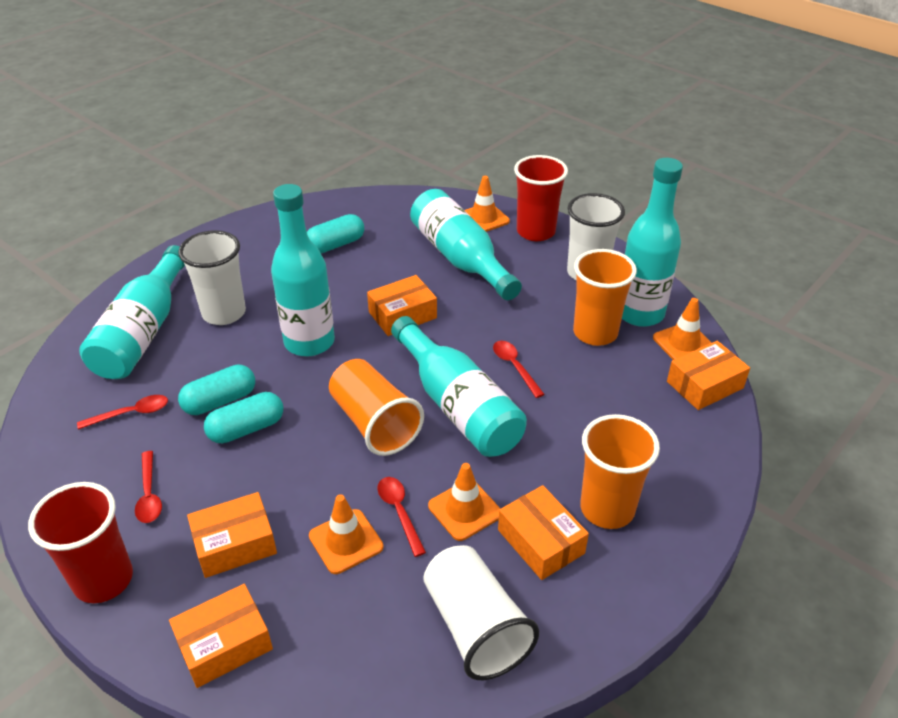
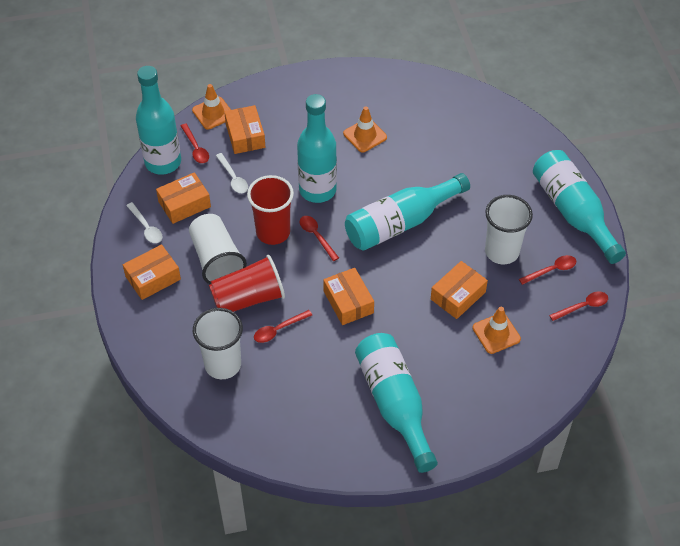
orange cup: 3 -> 0
orange traffic cone: 4 -> 3
red spoon: 4 -> 5
turquoise capsule: 3 -> 0
white spoon: 0 -> 2

